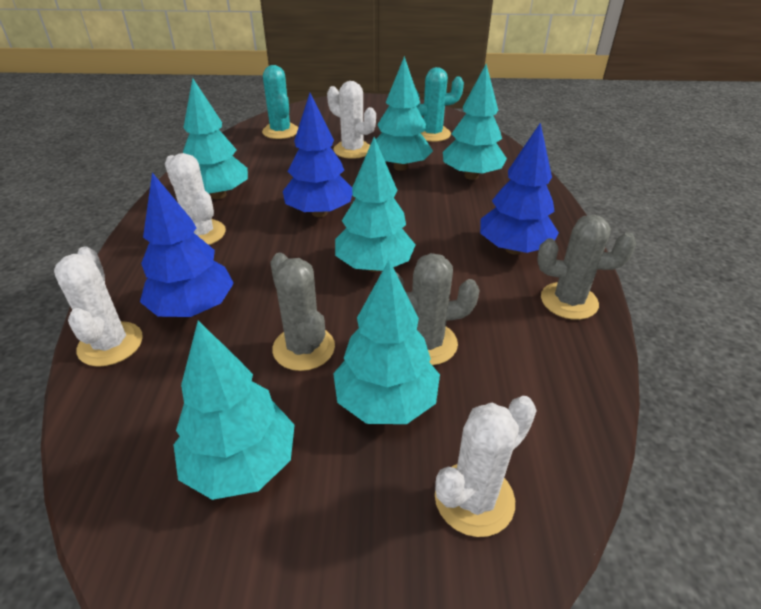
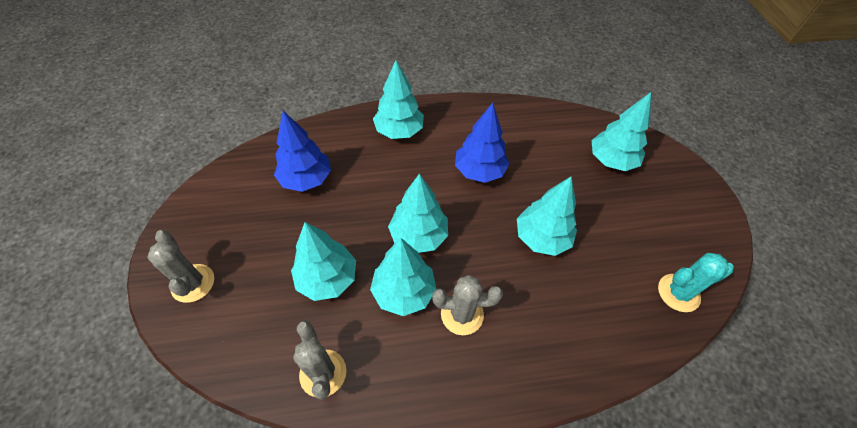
blue tree: 3 -> 2
turquoise cactus: 2 -> 1
white cactus: 4 -> 0

